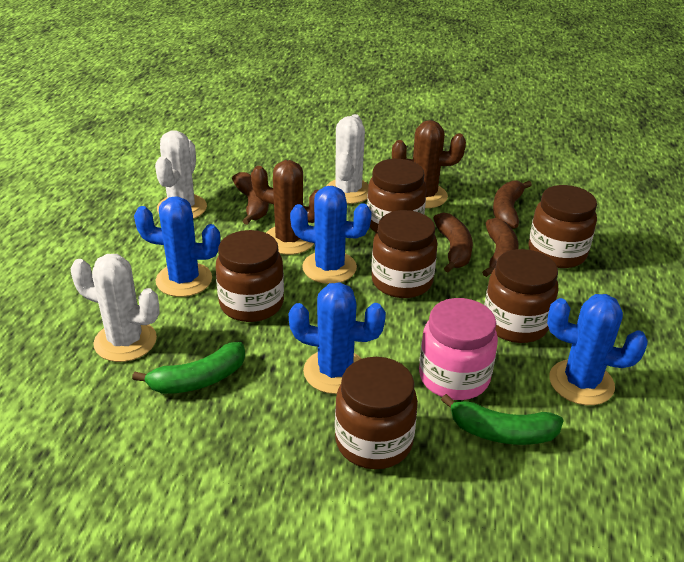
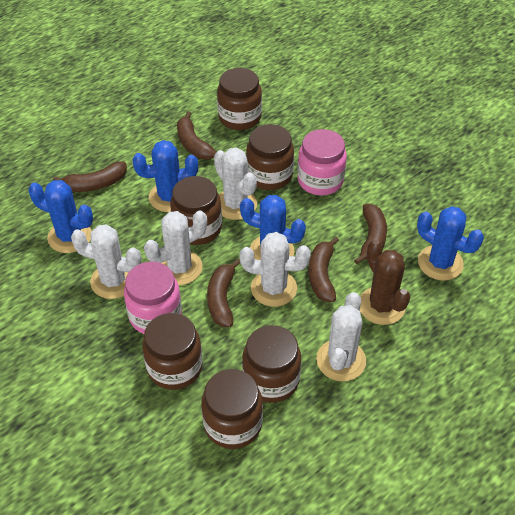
brown banana: 4 -> 5
brown cactus: 2 -> 1
green banana: 2 -> 0
pink jar: 1 -> 2
white cactus: 3 -> 5

